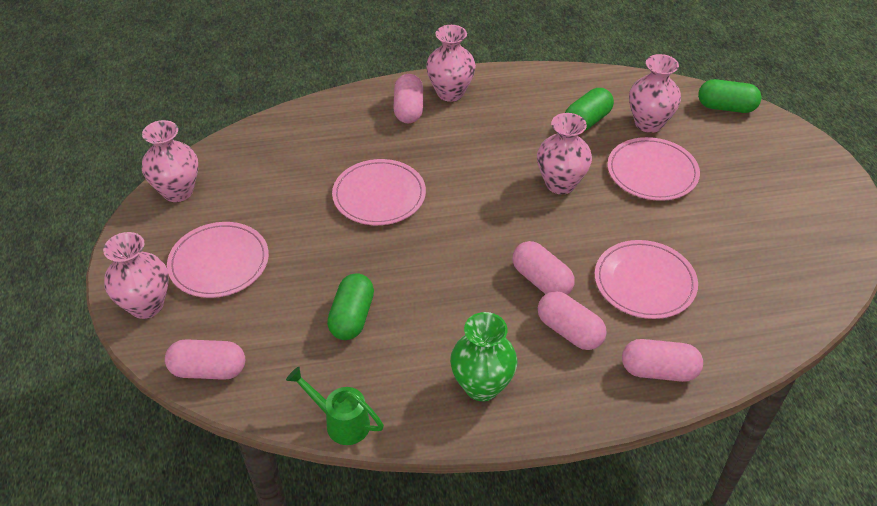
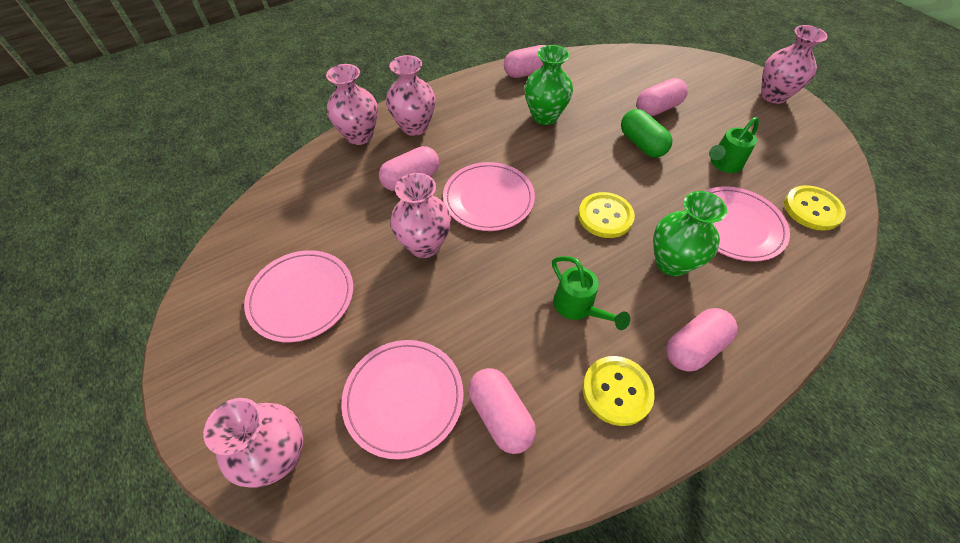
green capsule: 3 -> 1
green vase: 1 -> 2
green watering can: 1 -> 2
yellow button: 0 -> 3

